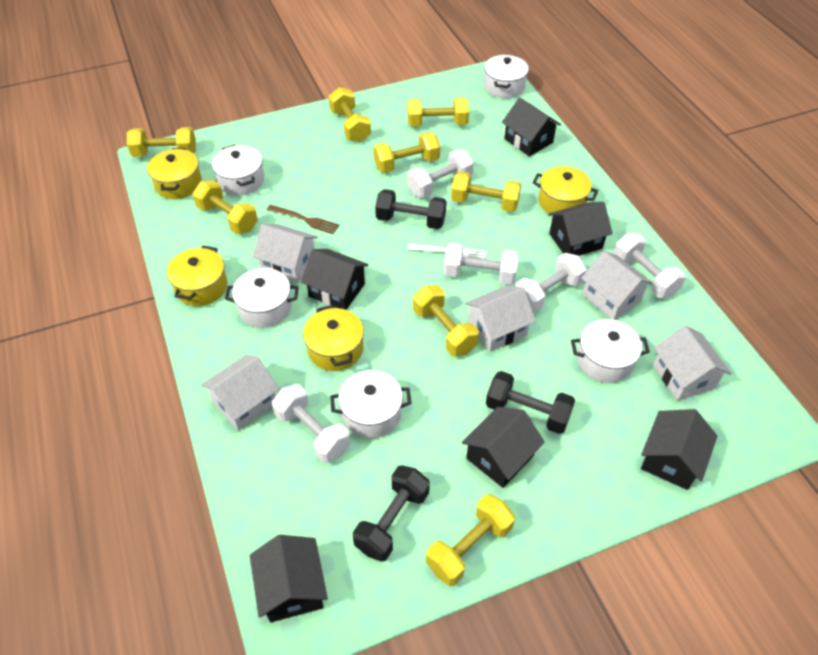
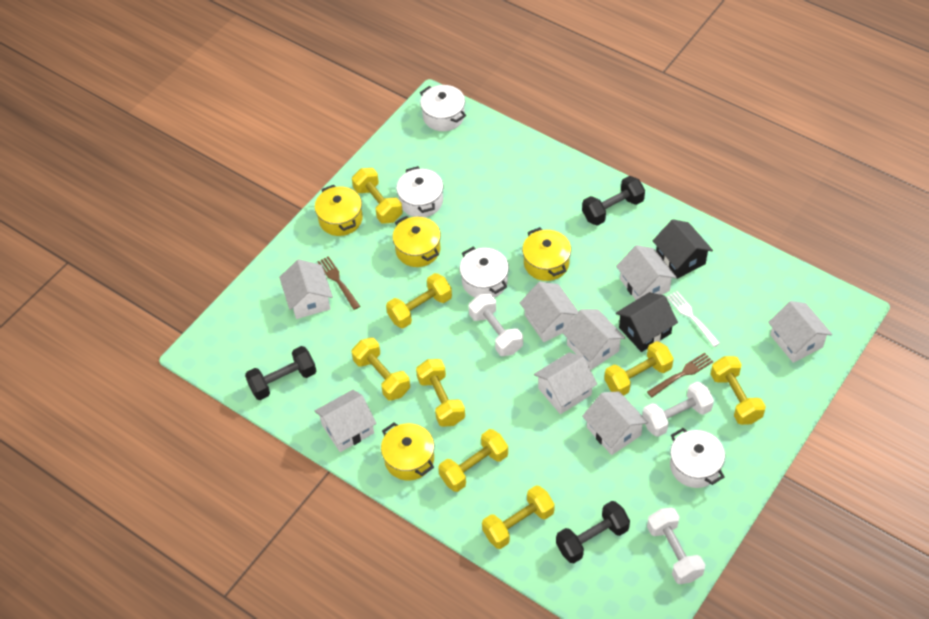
black house: 6 -> 2
brown fork: 1 -> 2
white dumbbell: 5 -> 3
white house: 5 -> 8
white pot: 5 -> 4

